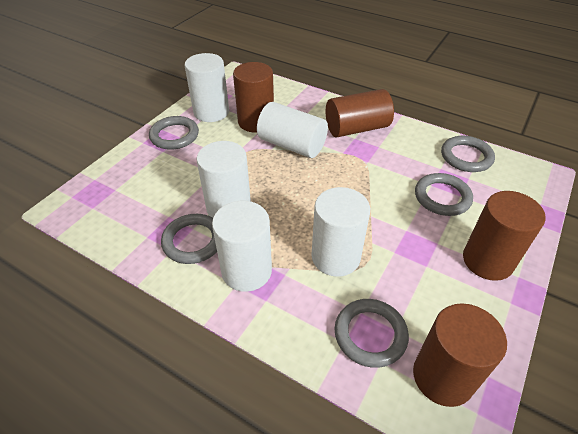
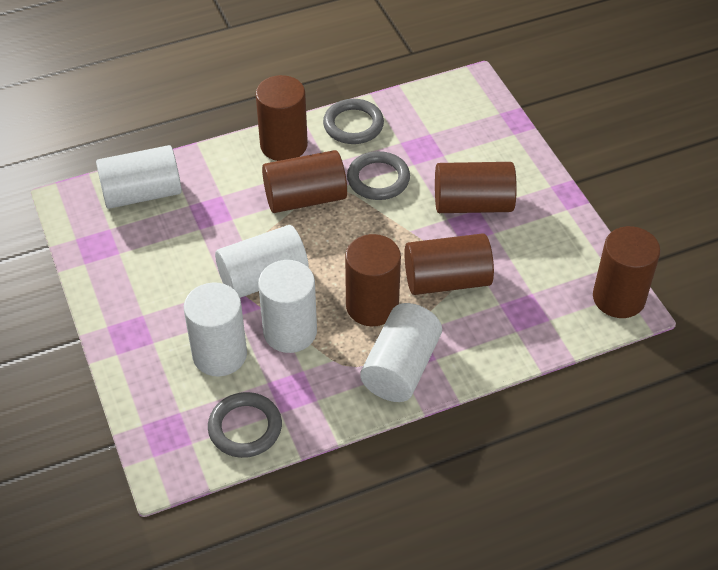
brown cylinder: 4 -> 6
grey ring: 5 -> 3

